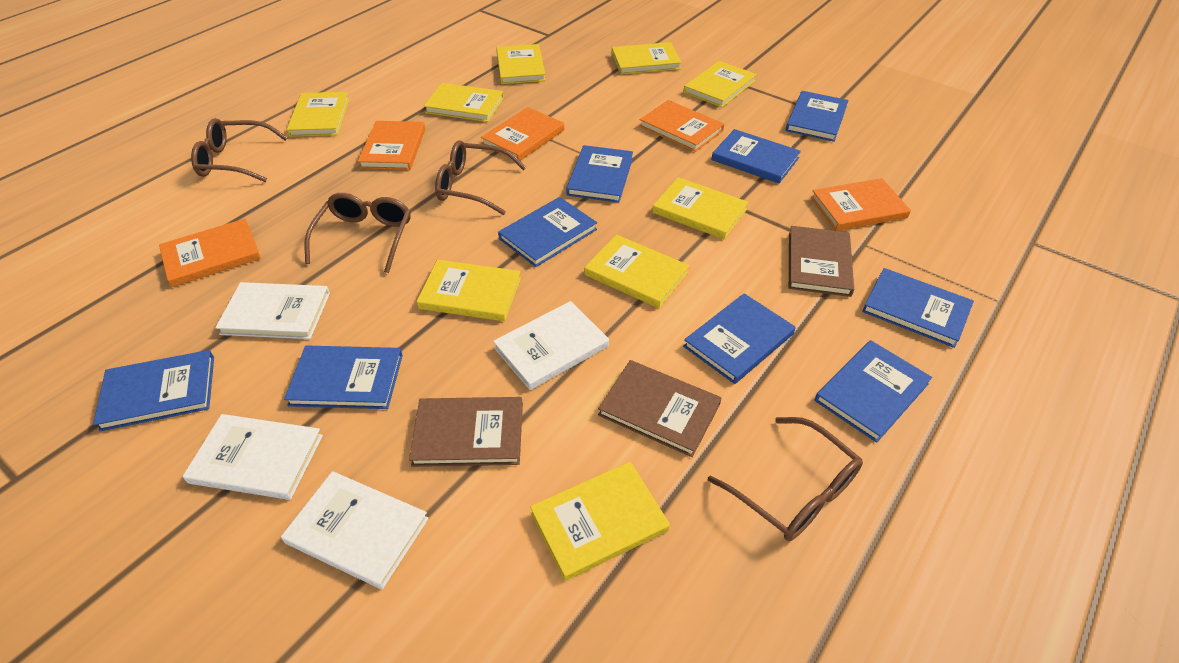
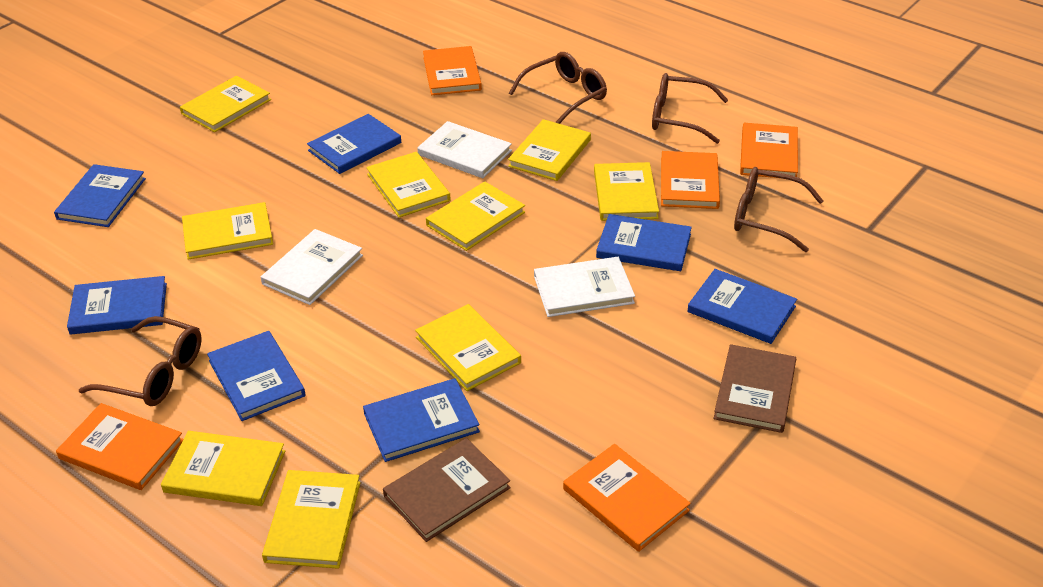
blue book: 9 -> 7
brown book: 3 -> 2
white book: 4 -> 3

